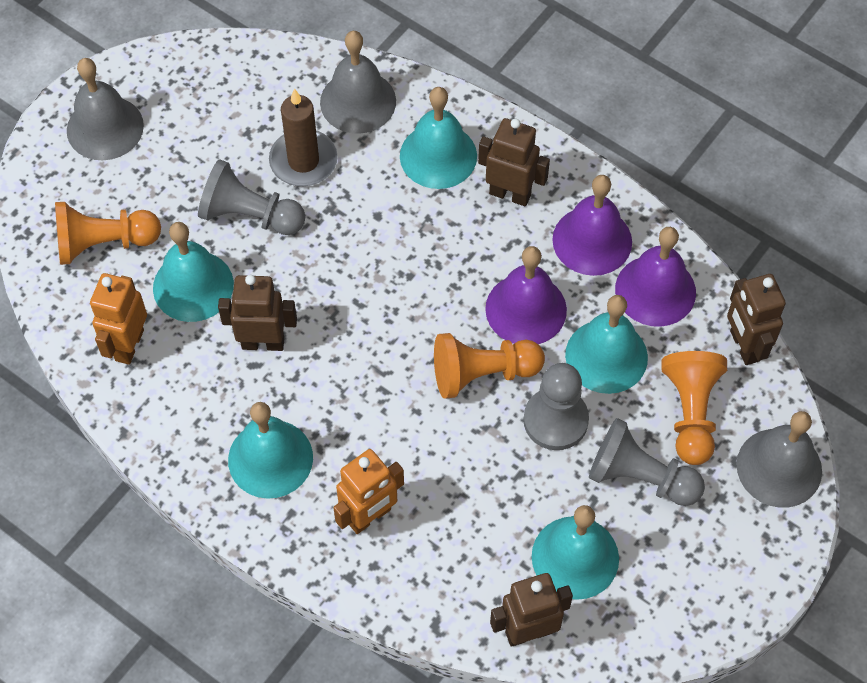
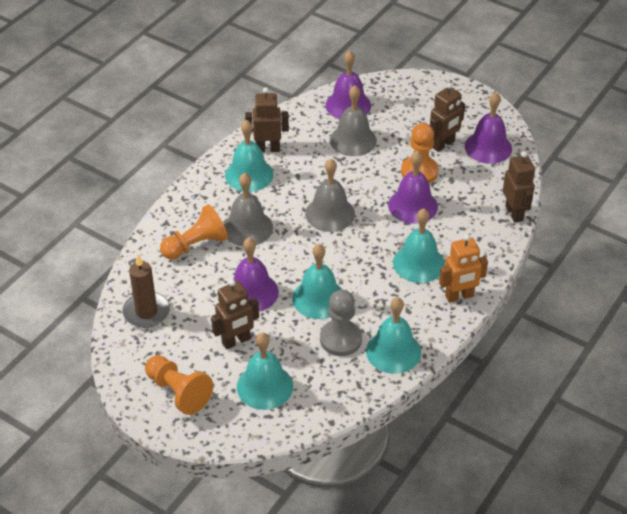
grey pawn: 3 -> 1
orange robot: 2 -> 1
purple bell: 3 -> 4

